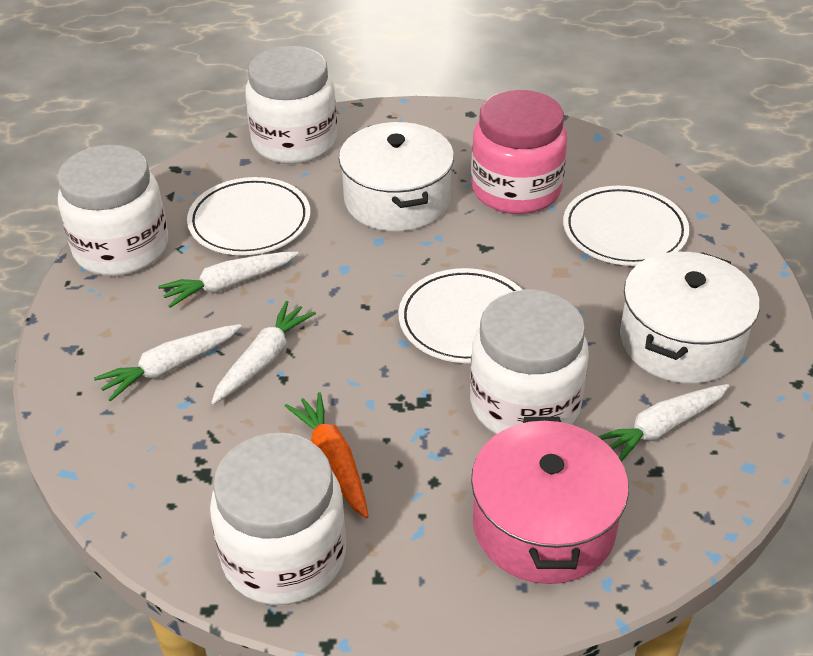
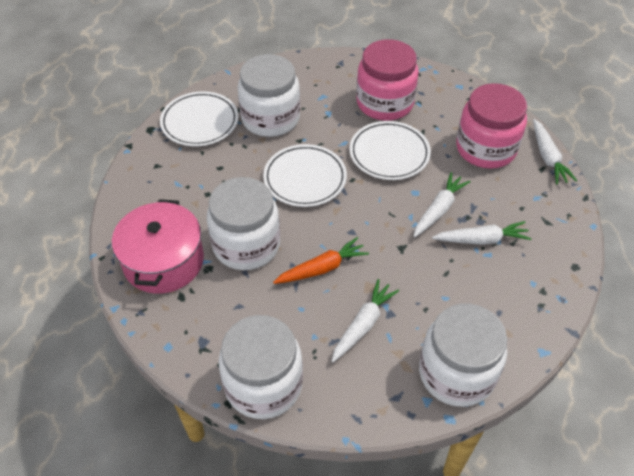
pink jar: 1 -> 2
white pot: 2 -> 0

